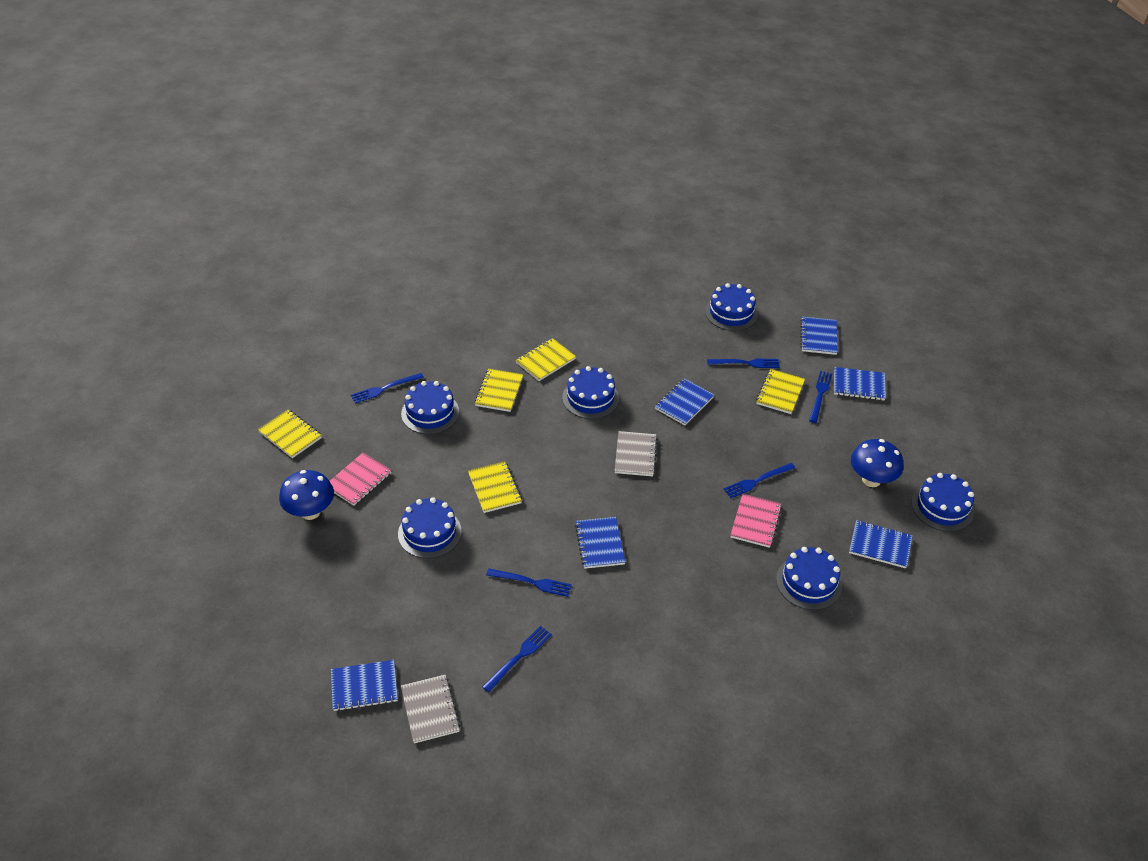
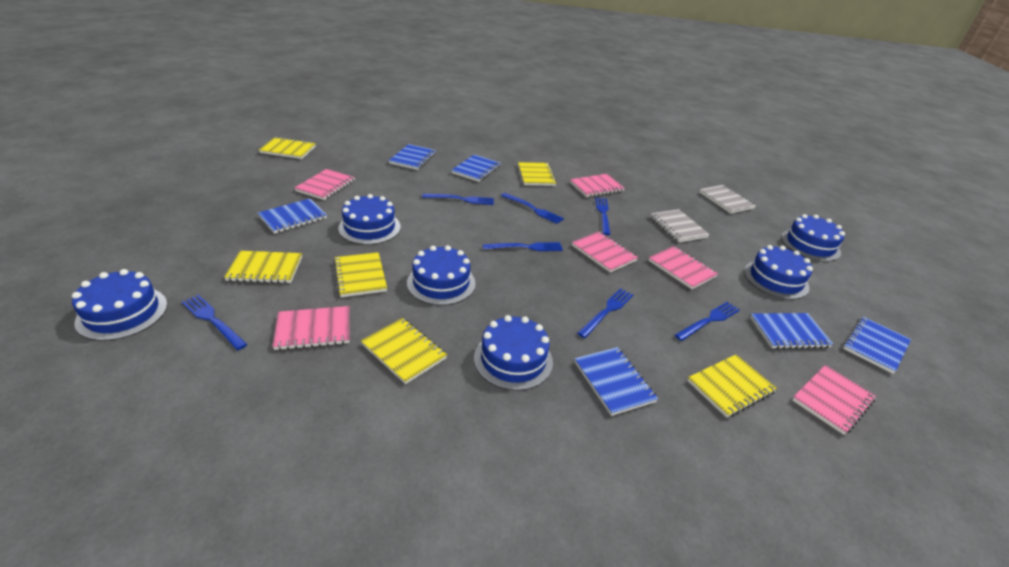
blue fork: 6 -> 7
blue mushroom: 2 -> 0
pink notebook: 2 -> 6
yellow notebook: 5 -> 6

